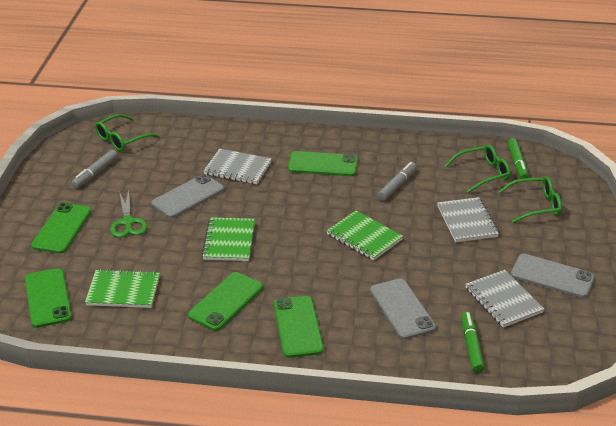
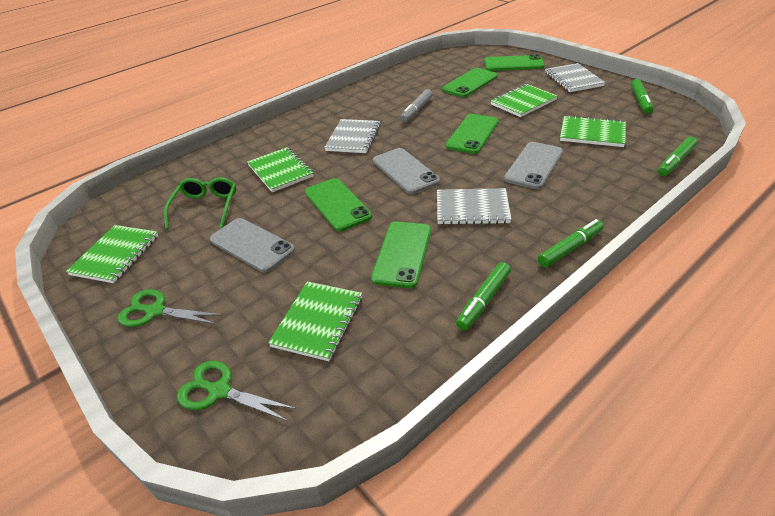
green glasses: 3 -> 1
green marker: 2 -> 4
green notebook: 3 -> 5
green scissors: 1 -> 2
grey marker: 2 -> 1

